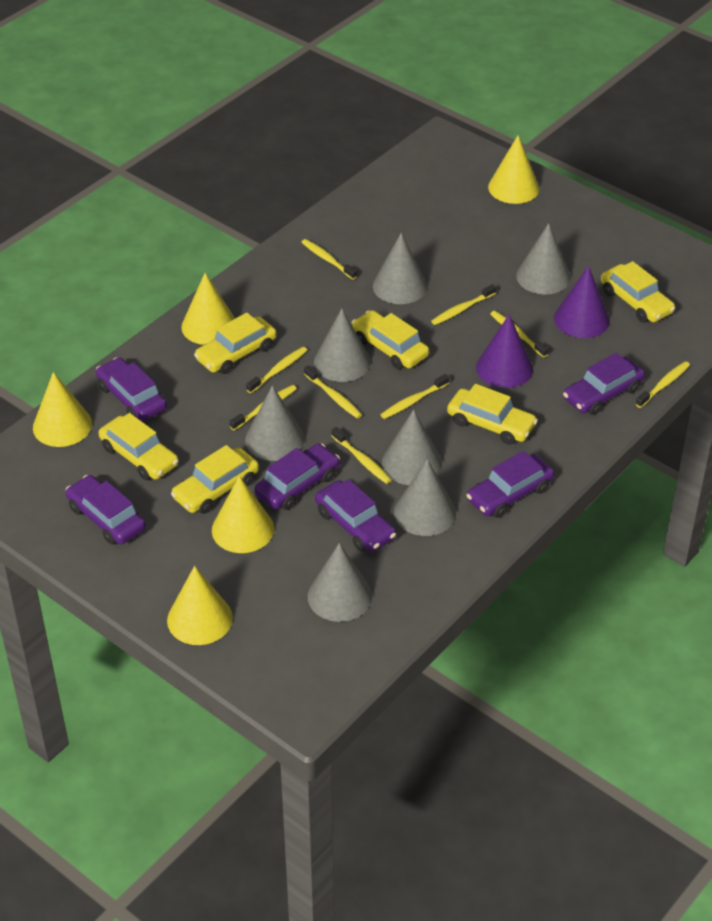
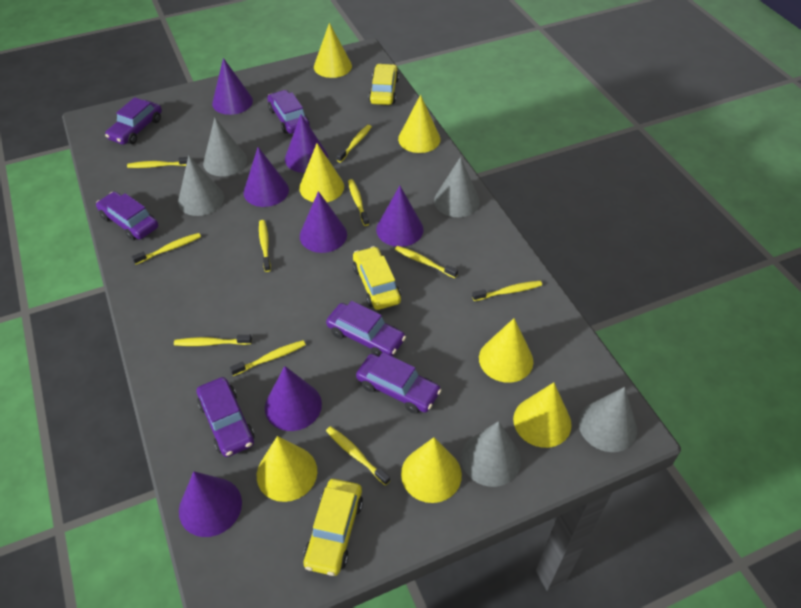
grey cone: 7 -> 5
purple cone: 2 -> 7
yellow car: 6 -> 3
yellow cone: 5 -> 7
yellow toothbrush: 9 -> 10

